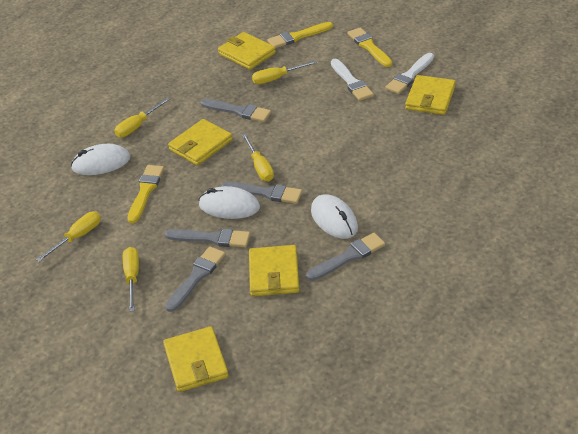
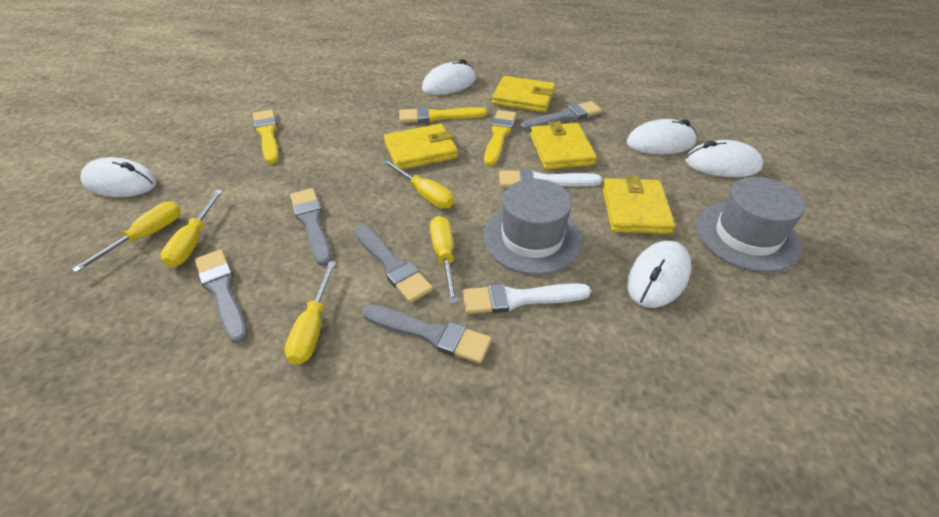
grey hat: 0 -> 2
white mouse: 3 -> 5
yellow wallet: 5 -> 4

